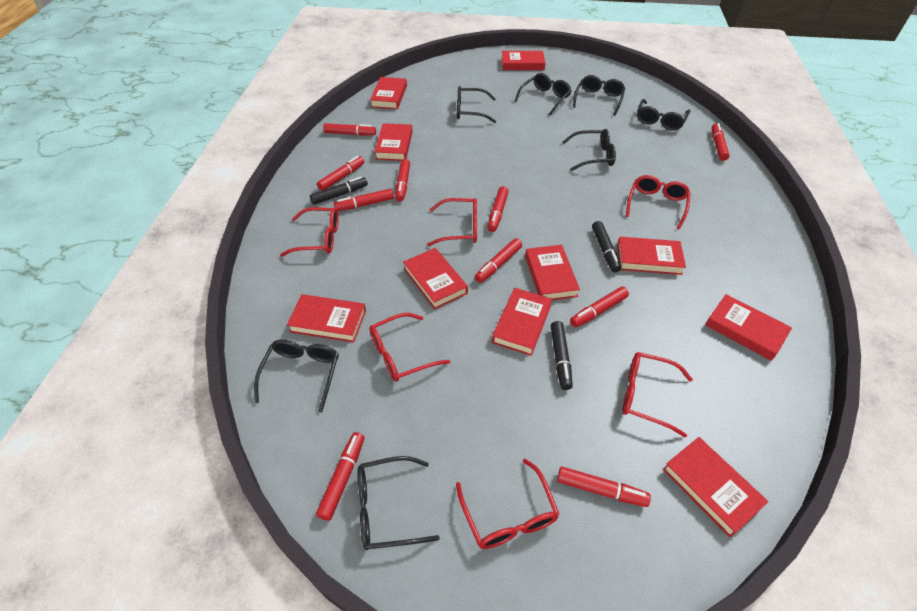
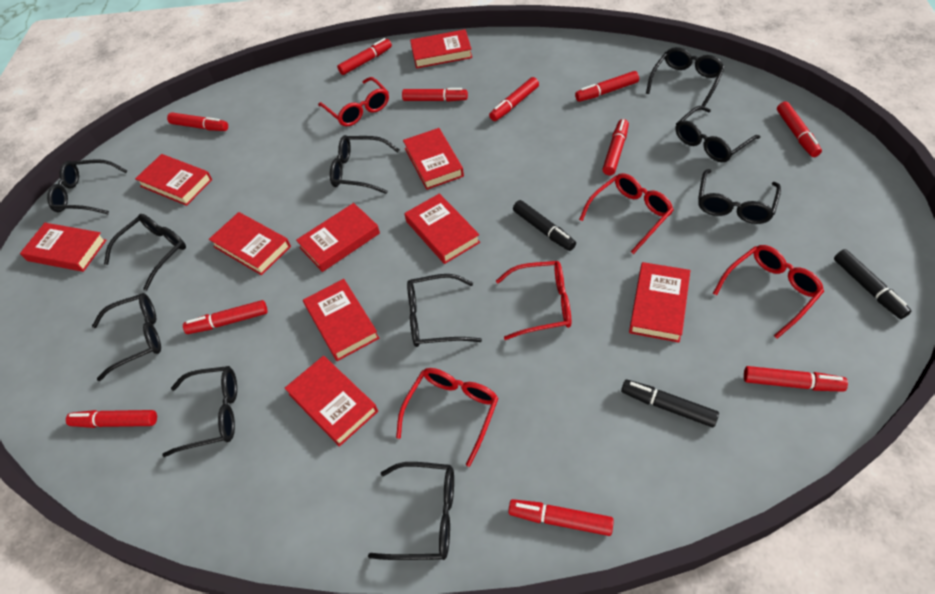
black glasses: 7 -> 10
red glasses: 6 -> 5
red marker: 10 -> 11

